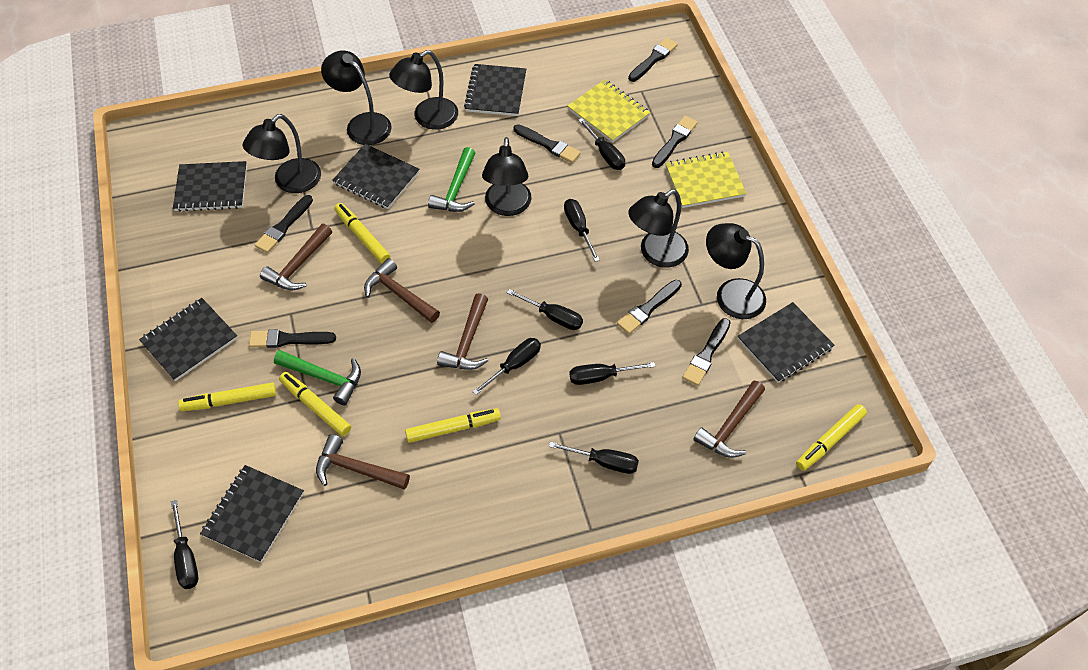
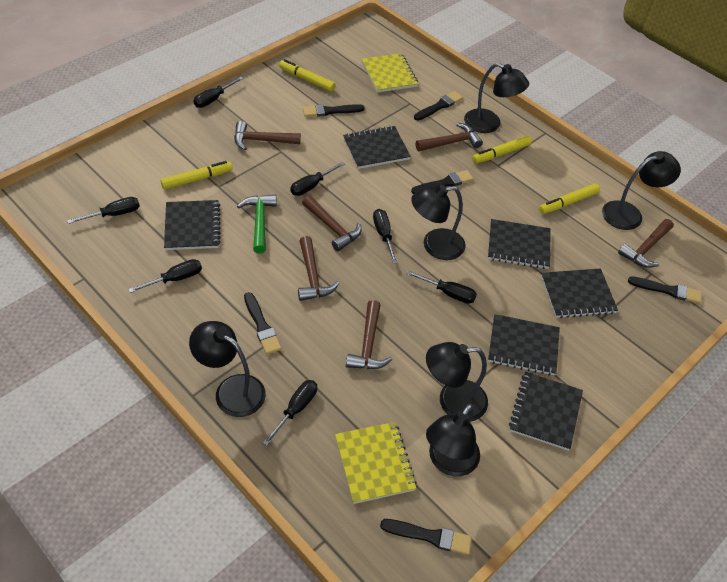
black brush: 7 -> 6
brown hammer: 5 -> 6
green hammer: 2 -> 1
yellow marker: 5 -> 4

